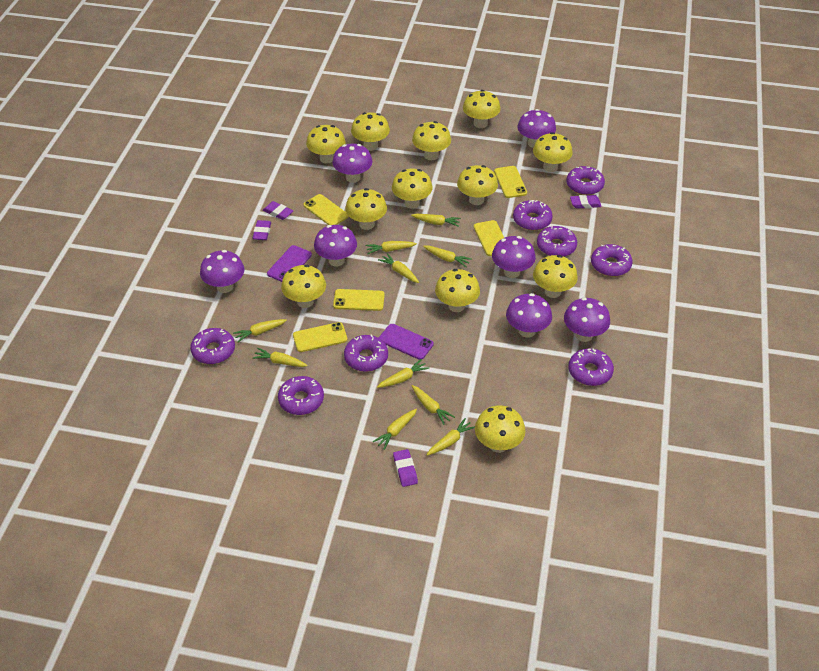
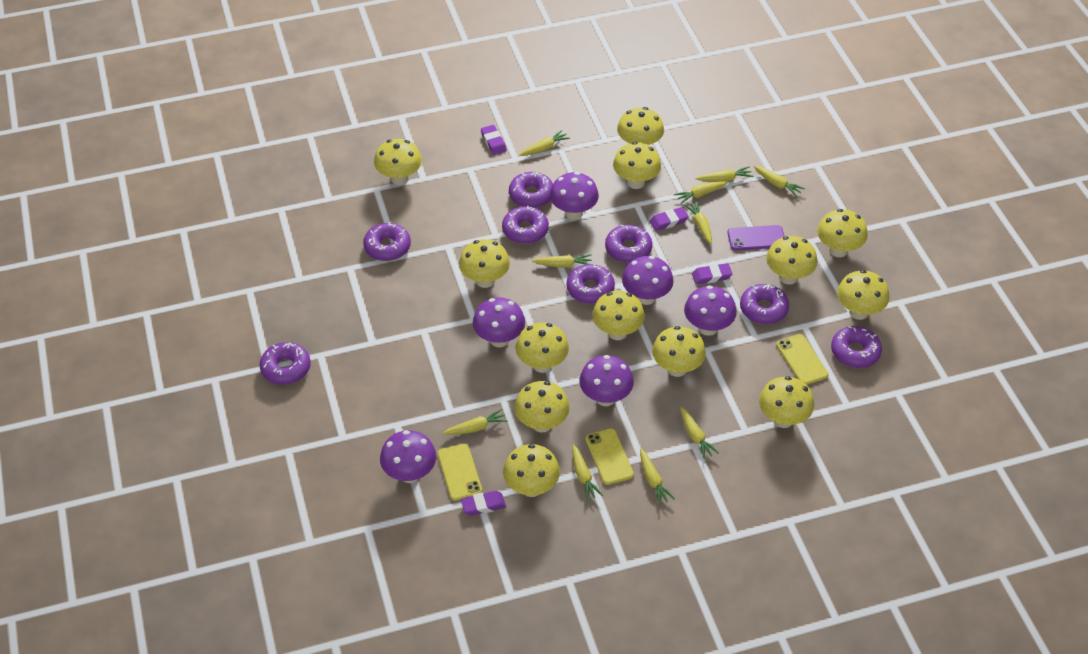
purple mushroom: 7 -> 6
purple phone: 2 -> 1
yellow mushroom: 12 -> 13
yellow phone: 5 -> 3

